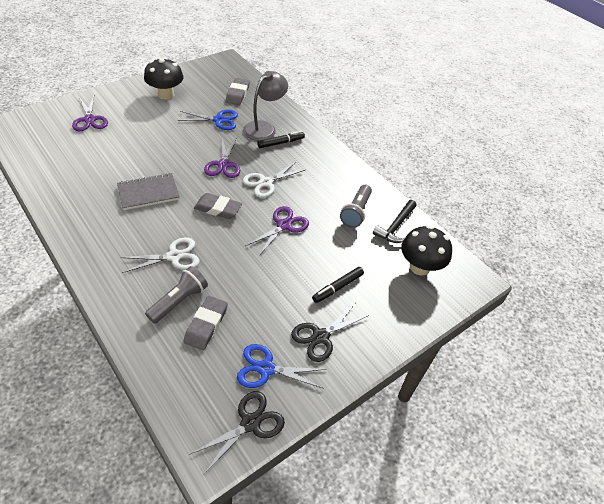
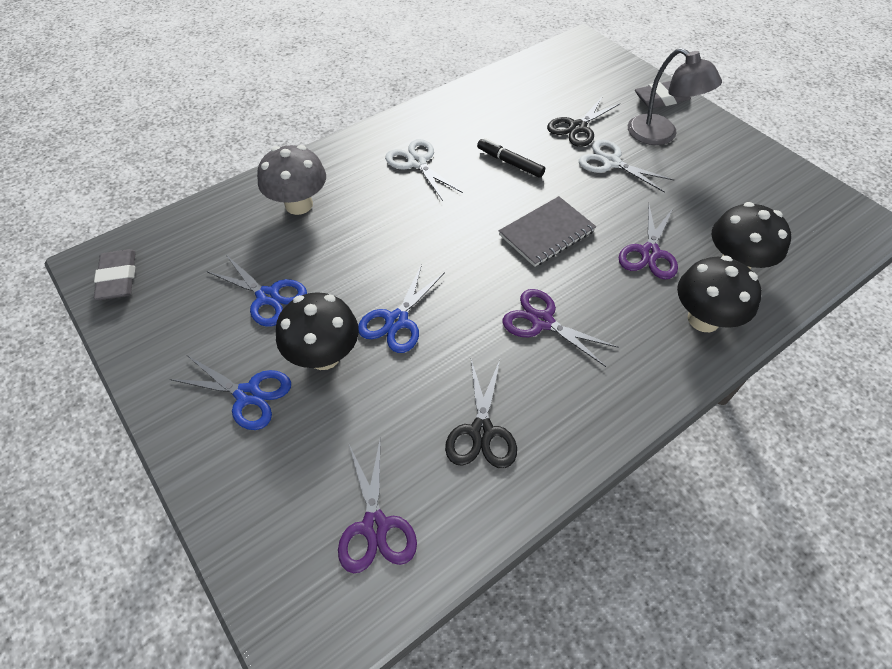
black hammer: 1 -> 0
black marker: 2 -> 1
black mushroom: 2 -> 3
blue scissors: 2 -> 3
grey eraser: 3 -> 2
grey flashlight: 2 -> 0
grey mushroom: 0 -> 1

